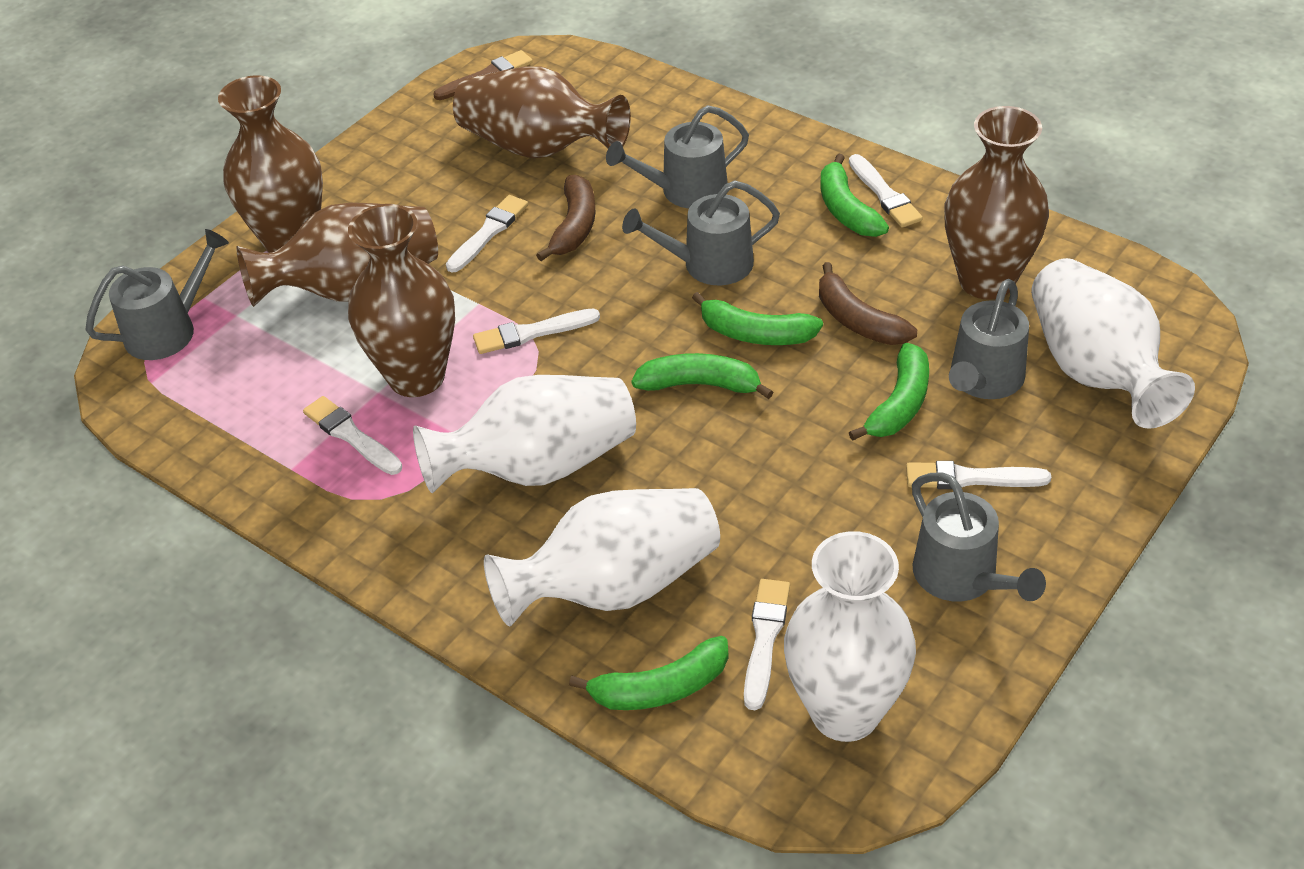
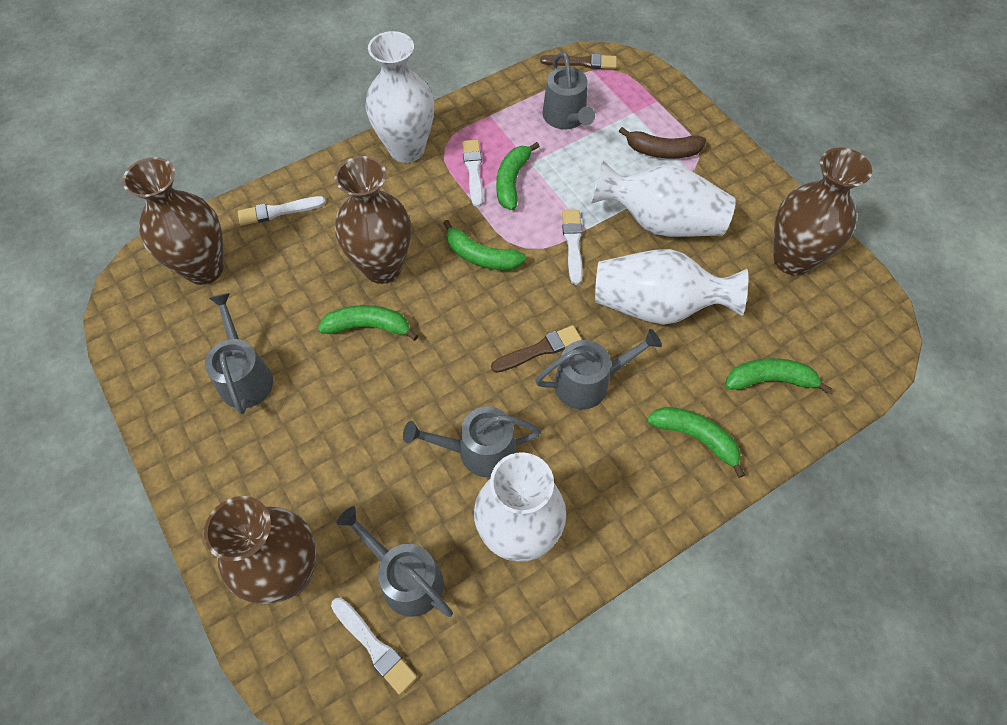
brown banana: 2 -> 1
brown brush: 1 -> 2
brown vase: 5 -> 4
white brush: 6 -> 4

